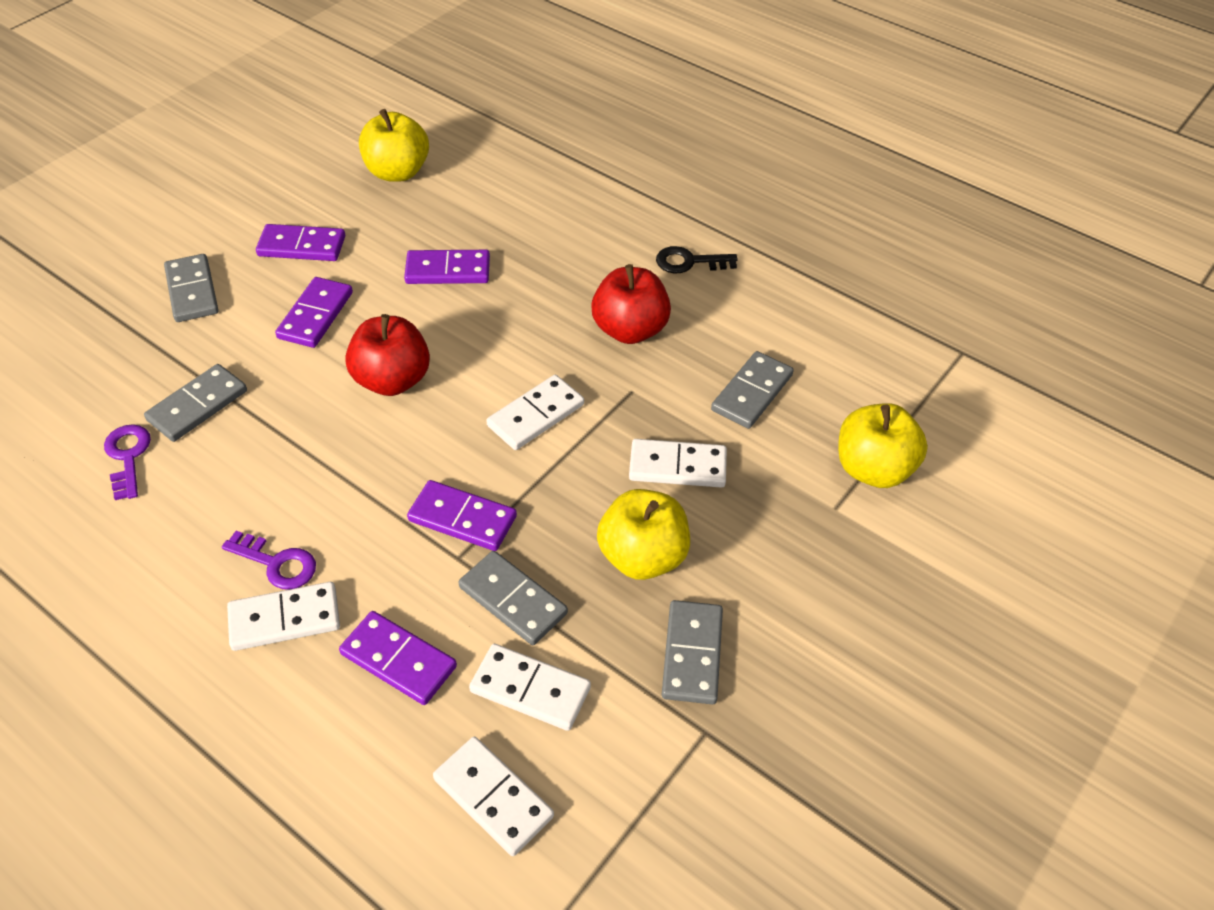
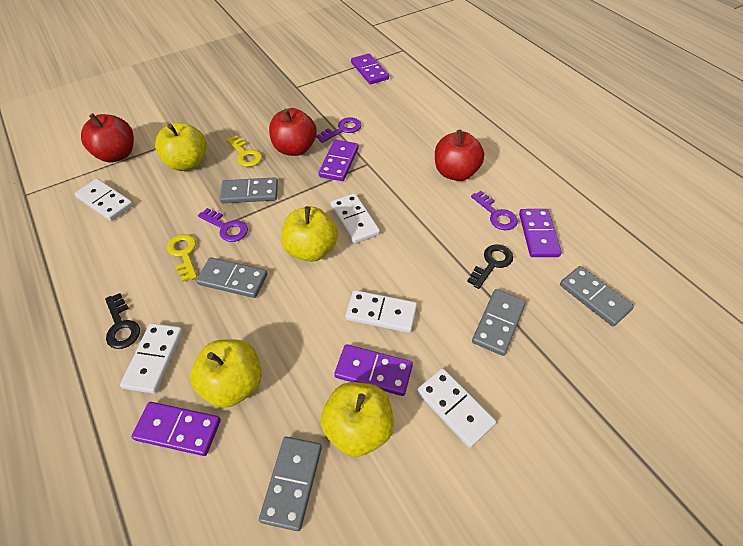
black key: 1 -> 2
purple key: 2 -> 3
red apple: 2 -> 3
yellow apple: 3 -> 4
yellow key: 0 -> 2

